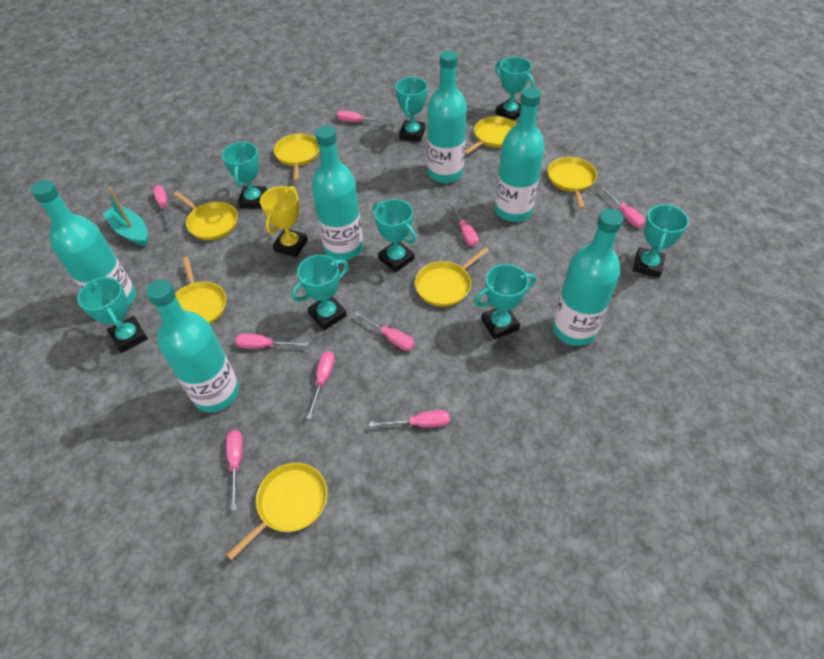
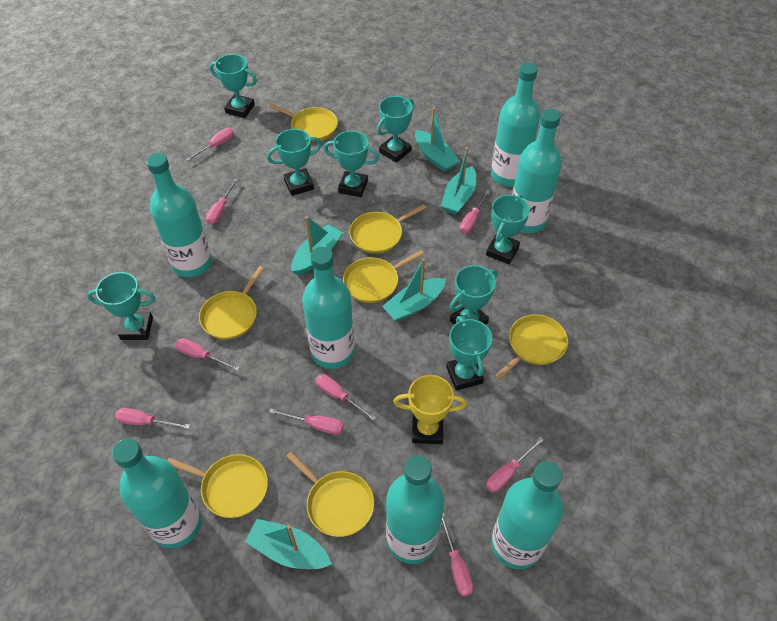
turquoise boat: 1 -> 5
turquoise bottle: 6 -> 7

